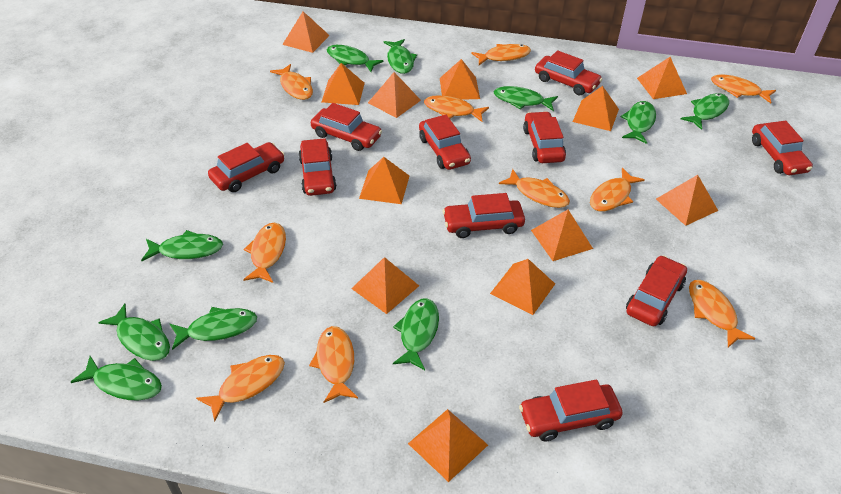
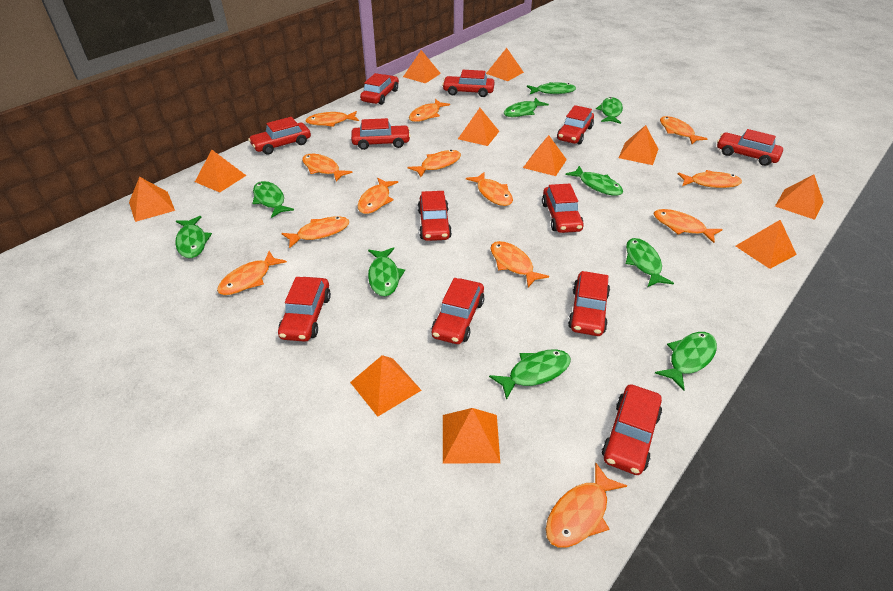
orange fish: 10 -> 13
orange pyramid: 12 -> 11
red car: 10 -> 12

